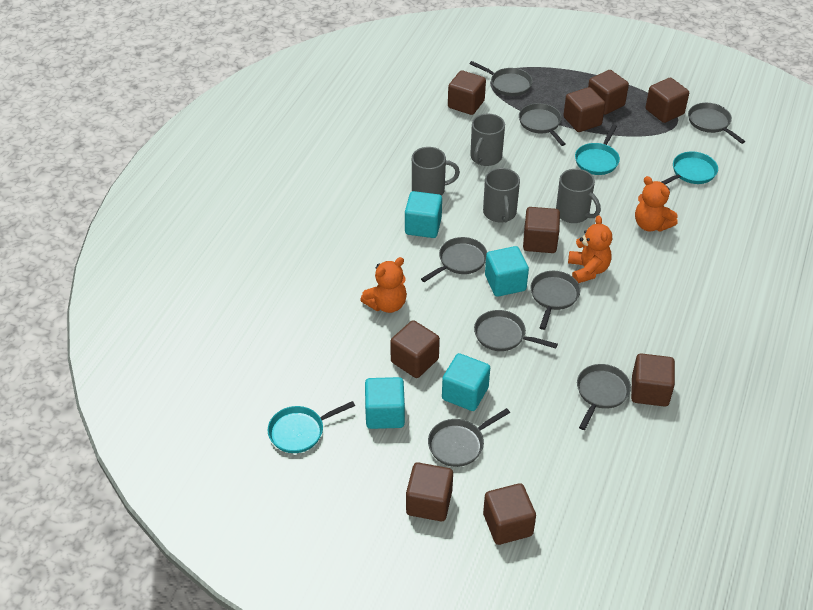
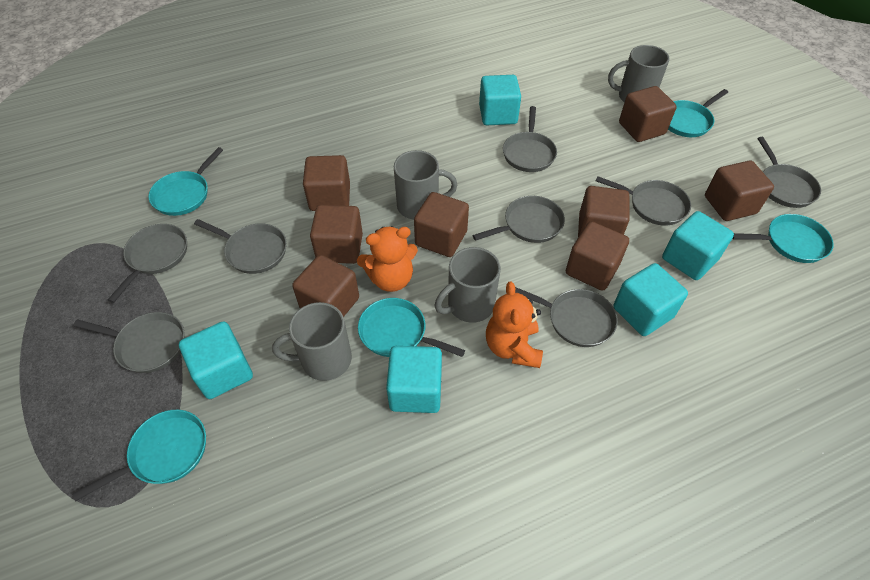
brown cube: 9 -> 8
orange teddy bear: 3 -> 2
turquoise cube: 4 -> 5
turquoise pan: 3 -> 5

